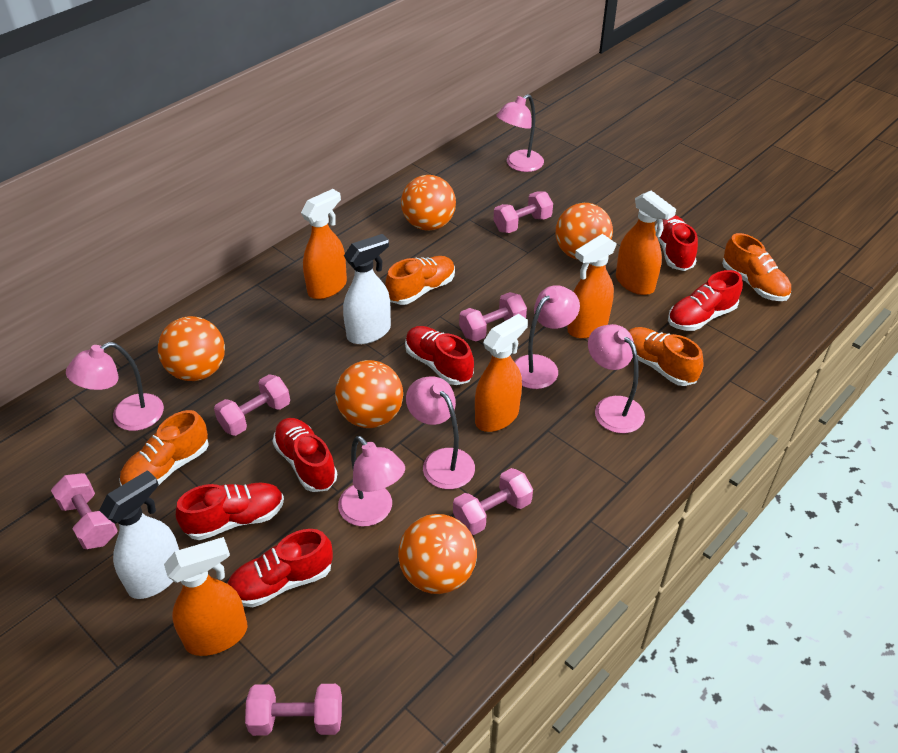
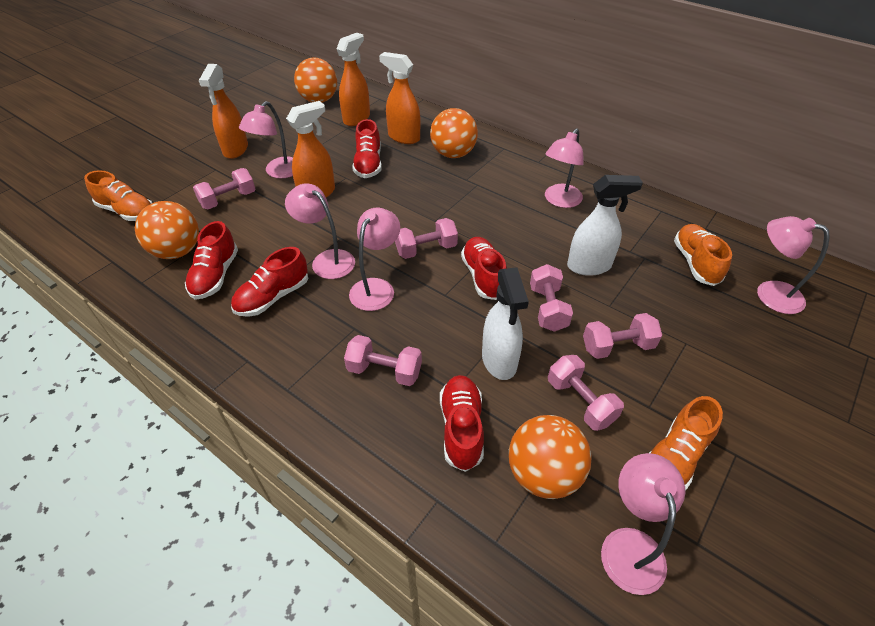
orange ball: 5 -> 4
orange shoe: 4 -> 3
orange spray bottle: 5 -> 4
red shoe: 6 -> 5

